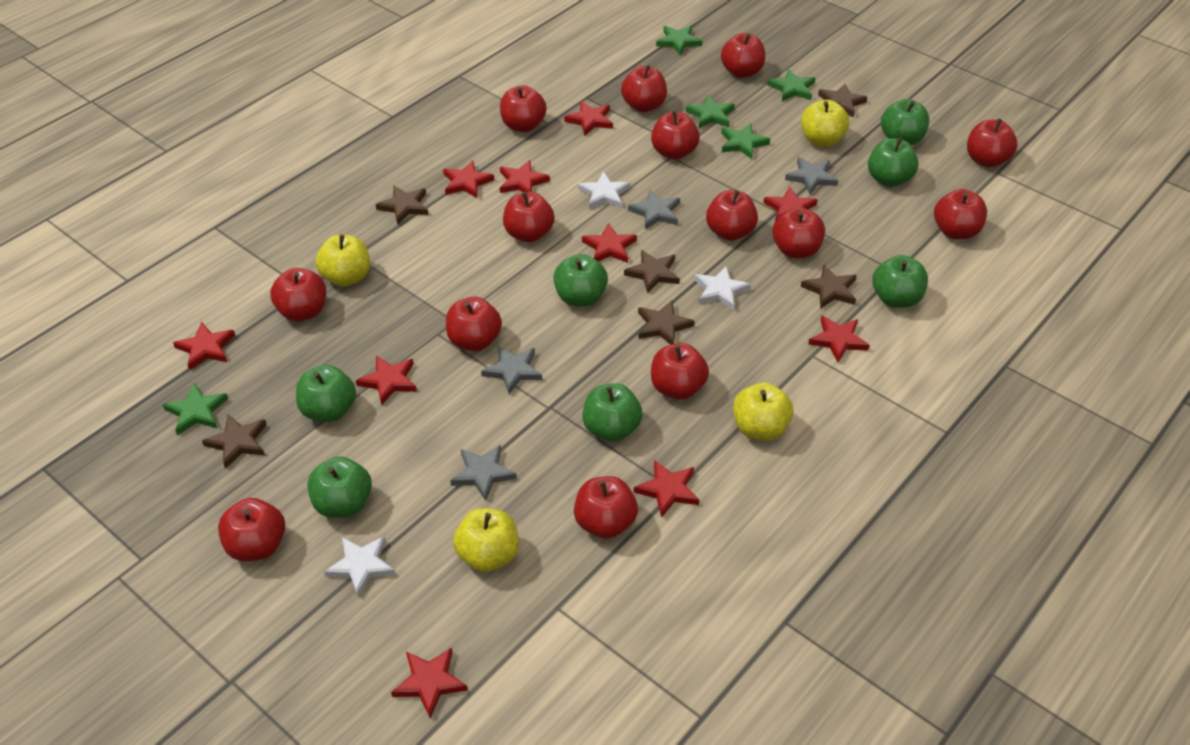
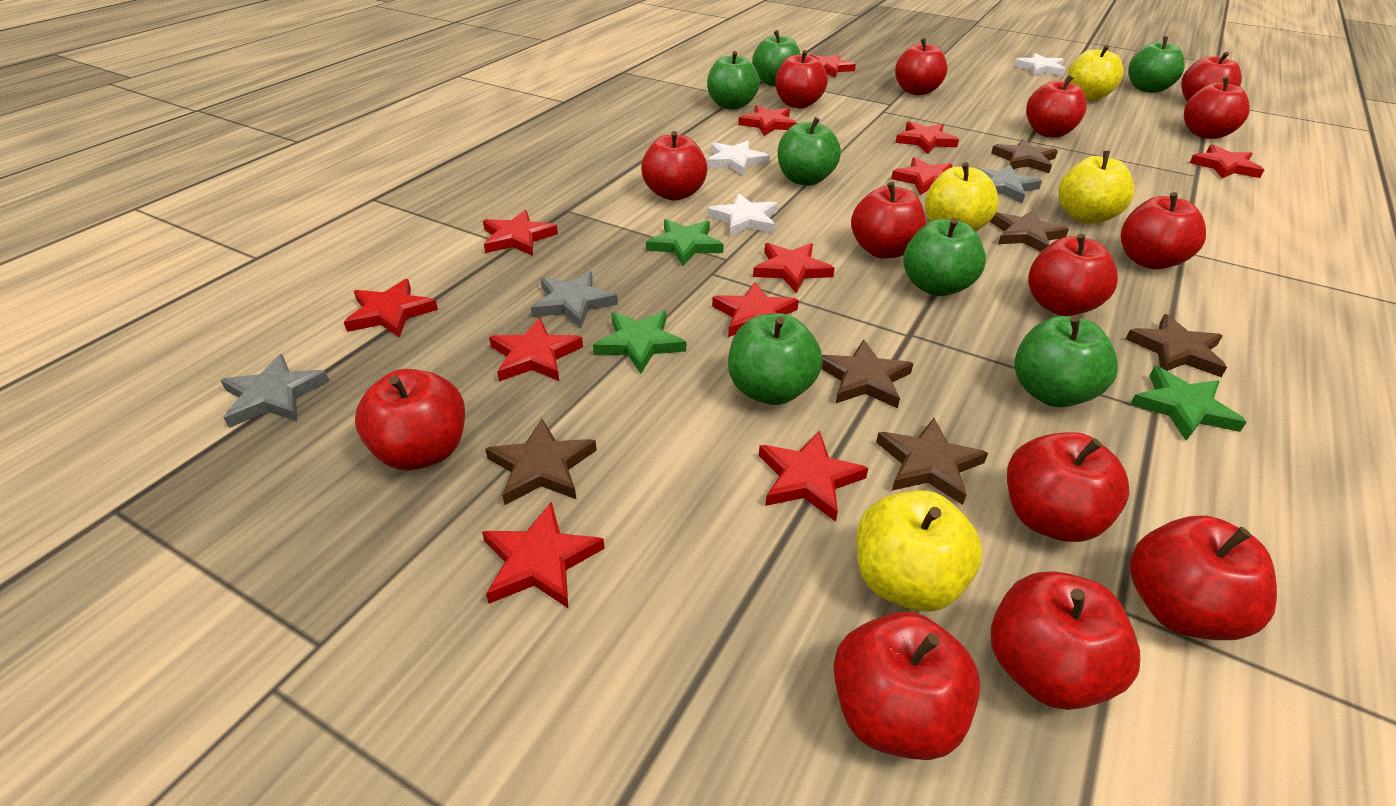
green star: 5 -> 3
grey star: 4 -> 3
red star: 10 -> 12

